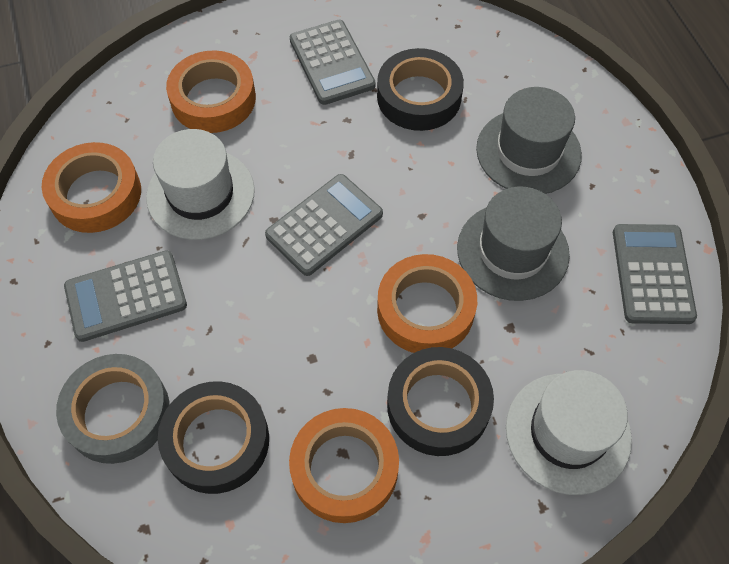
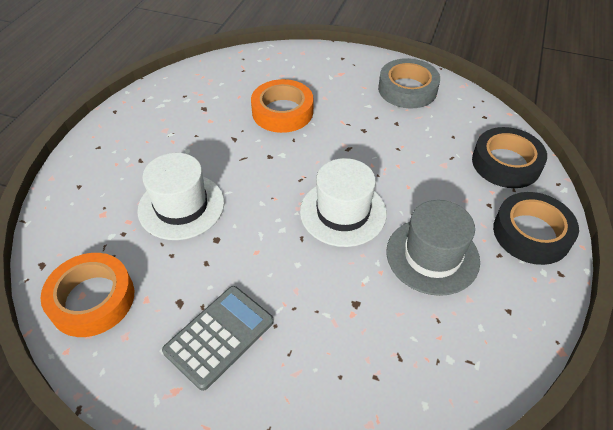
black tape: 3 -> 2
grey calculator: 4 -> 1
grey hat: 2 -> 1
orange tape: 4 -> 2

